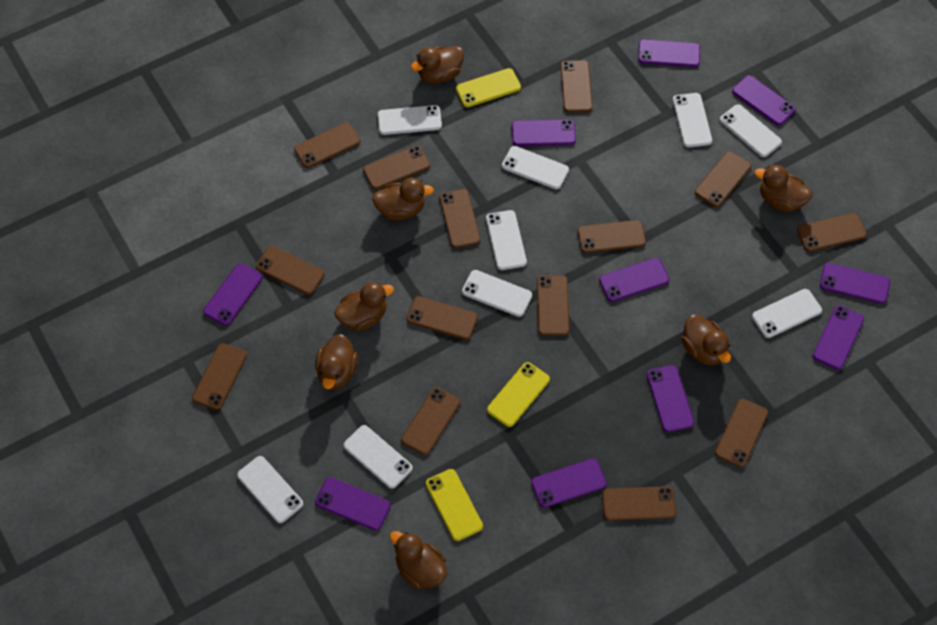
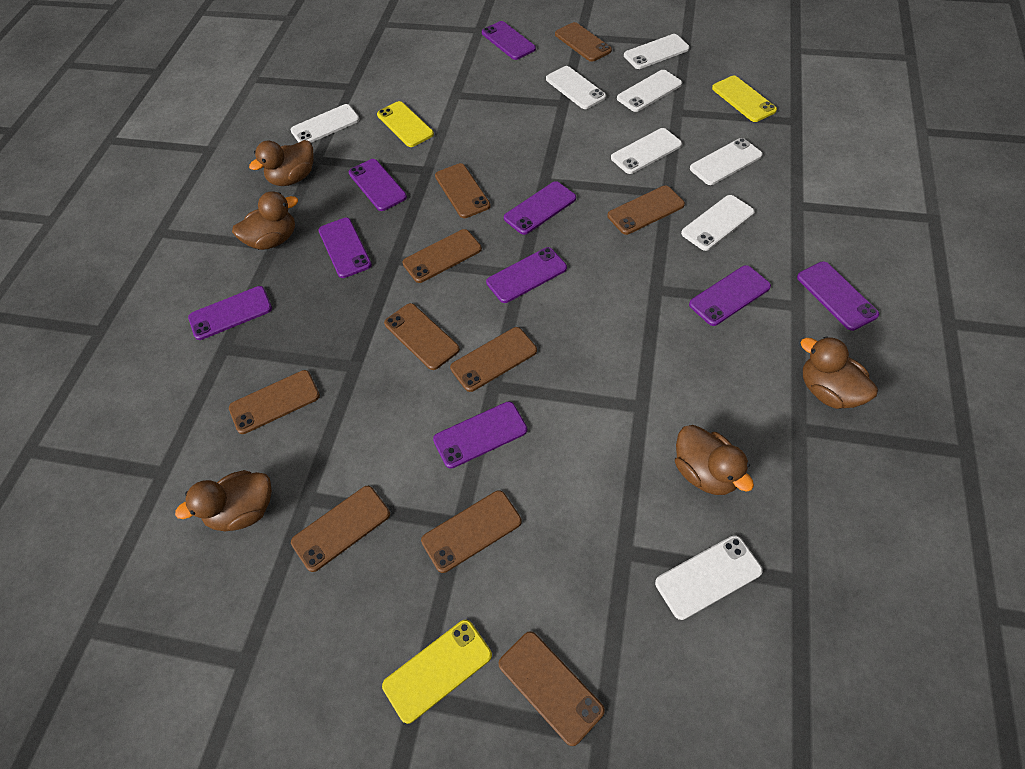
brown duck: 7 -> 5
brown phone: 14 -> 10
purple phone: 10 -> 9
white phone: 9 -> 8

